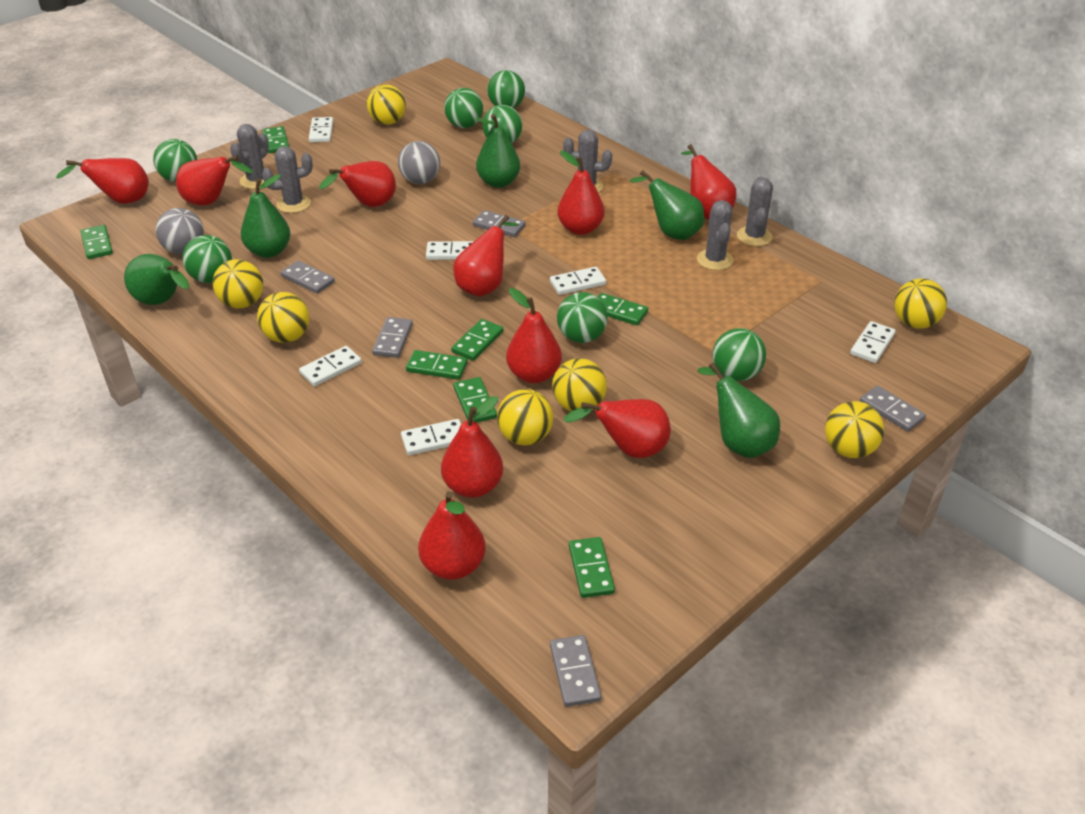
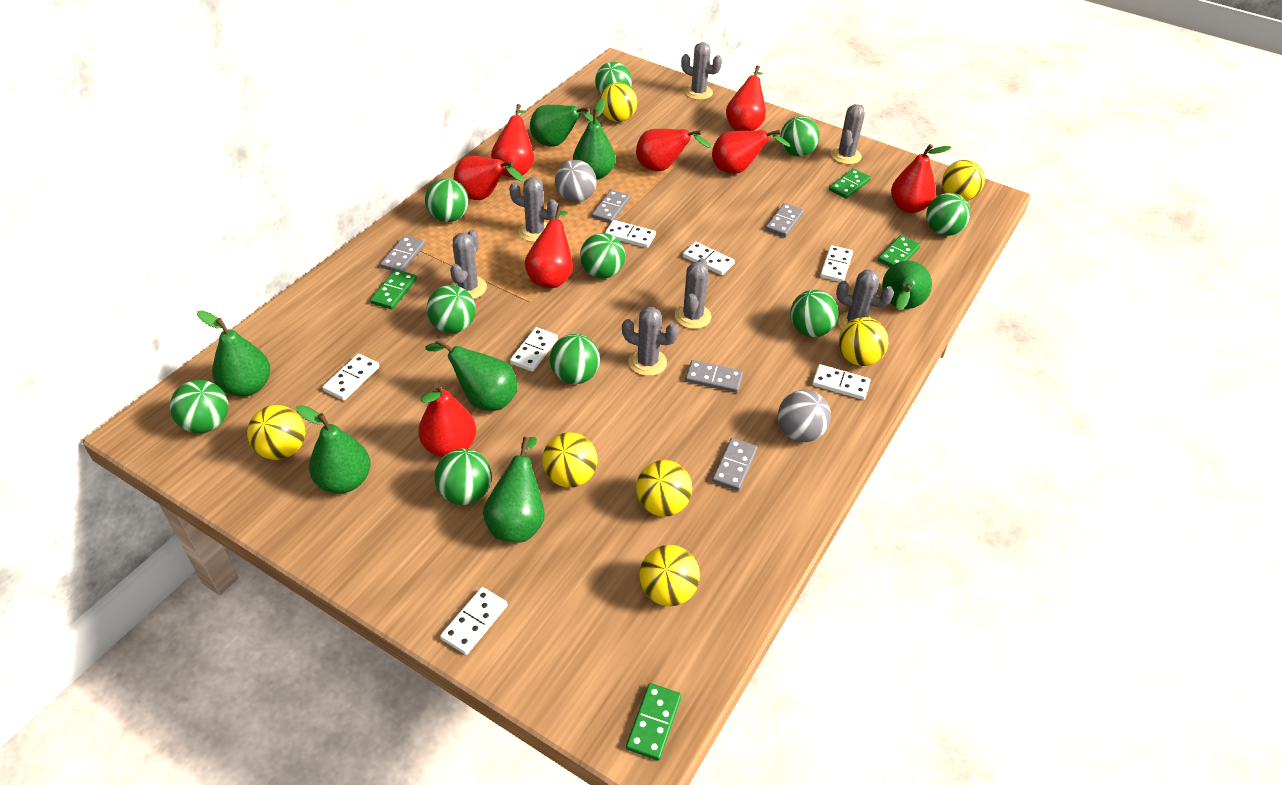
green ball: 7 -> 10
green domino: 7 -> 4
green pear: 5 -> 7
grey cactus: 5 -> 7
red pear: 10 -> 8
white domino: 6 -> 7

